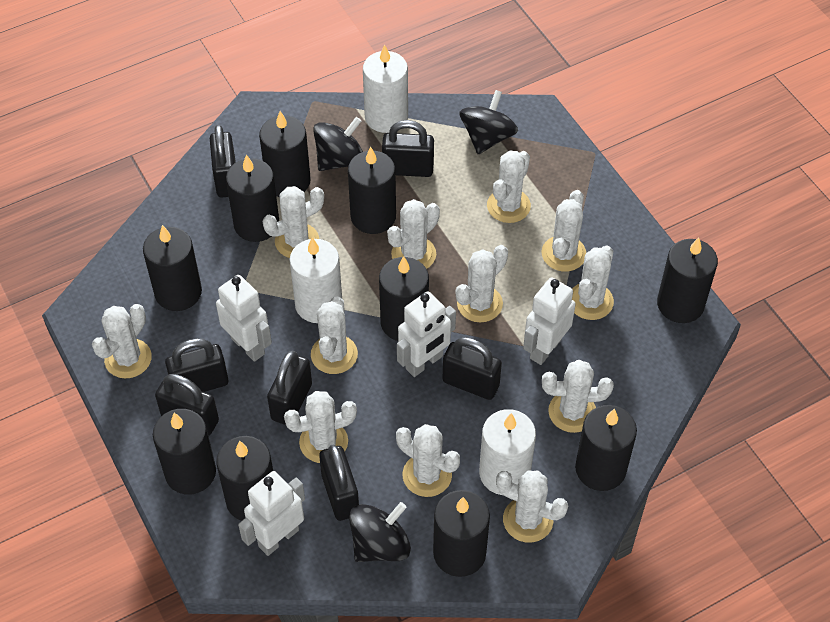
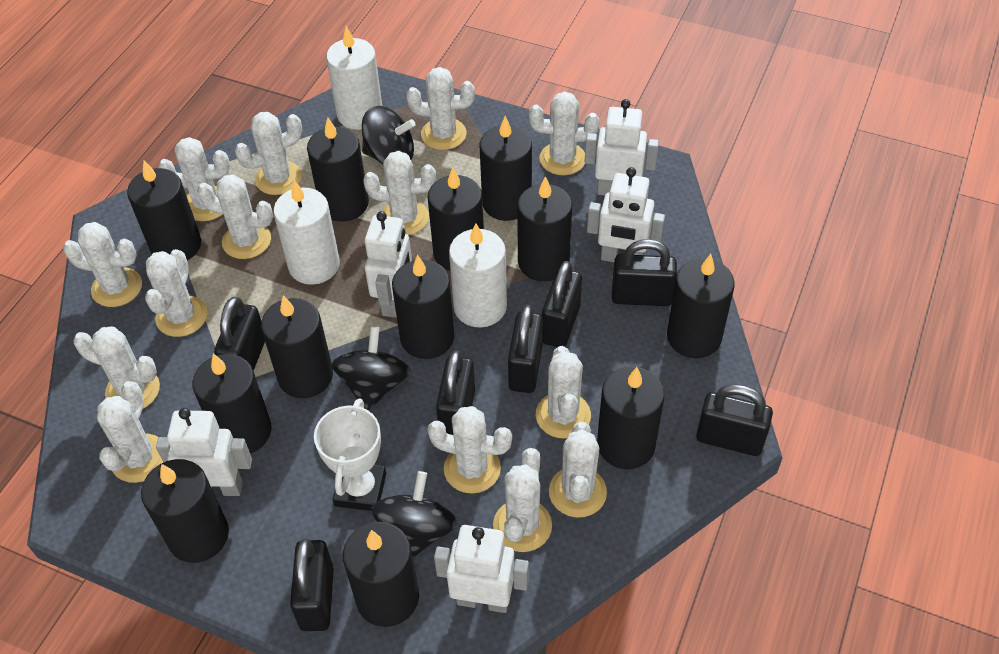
black candle: 10 -> 12
white cactus: 12 -> 14
white robot: 4 -> 5
white trophy: 0 -> 1

